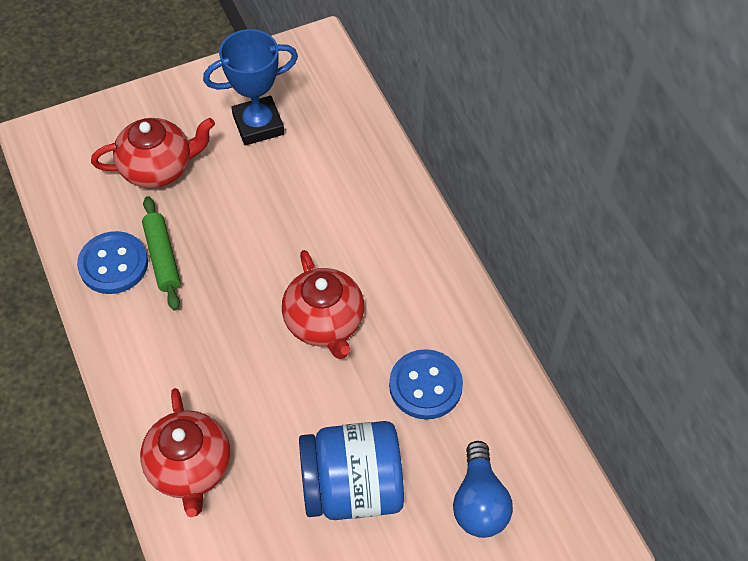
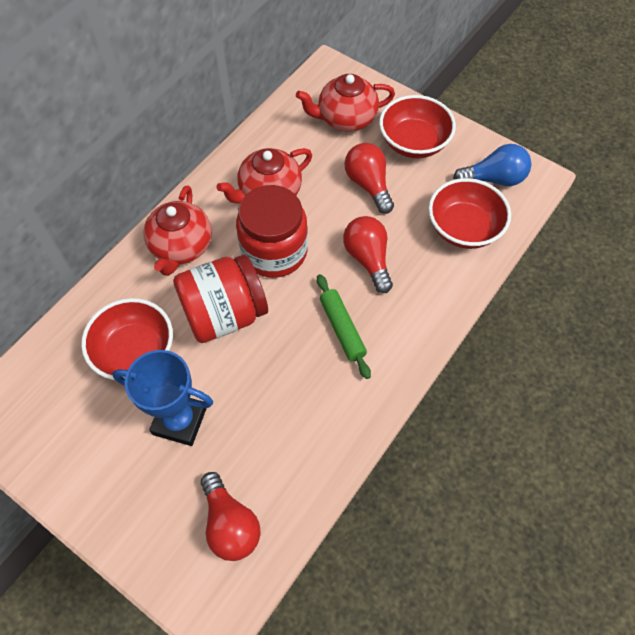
blue button: 2 -> 0
blue jar: 1 -> 0
red bowl: 0 -> 3
red jar: 0 -> 2
red light bulb: 0 -> 3

